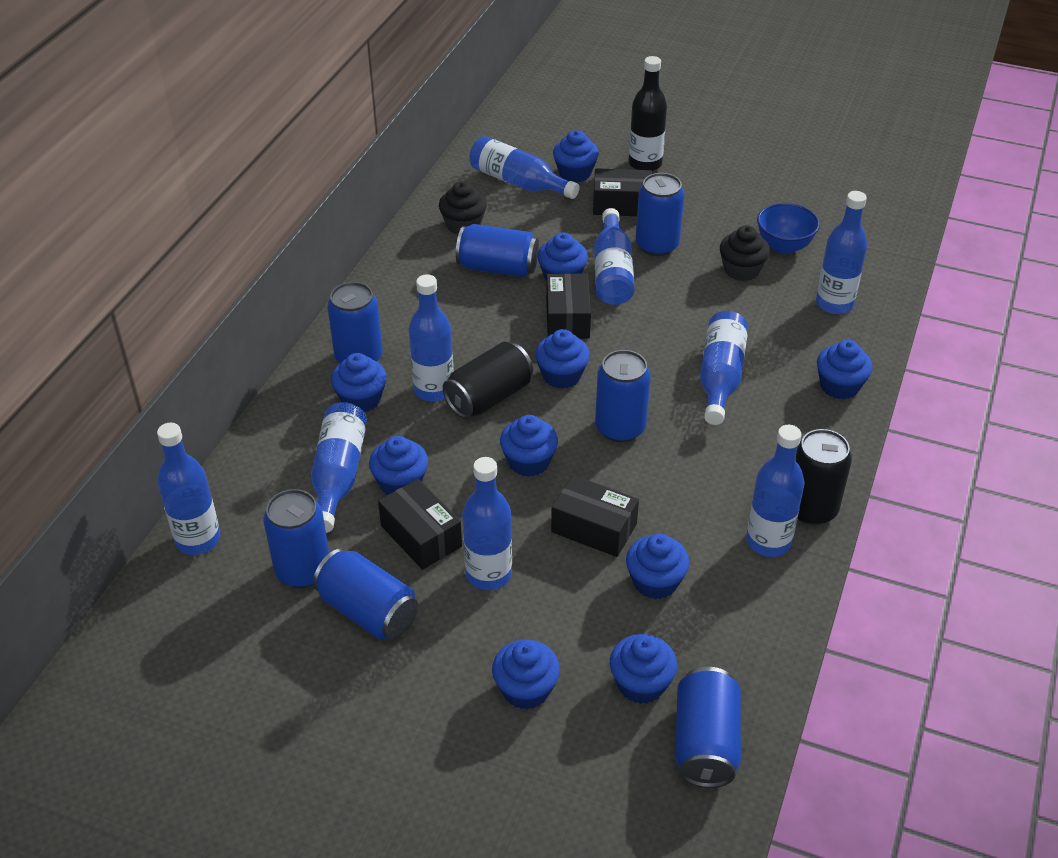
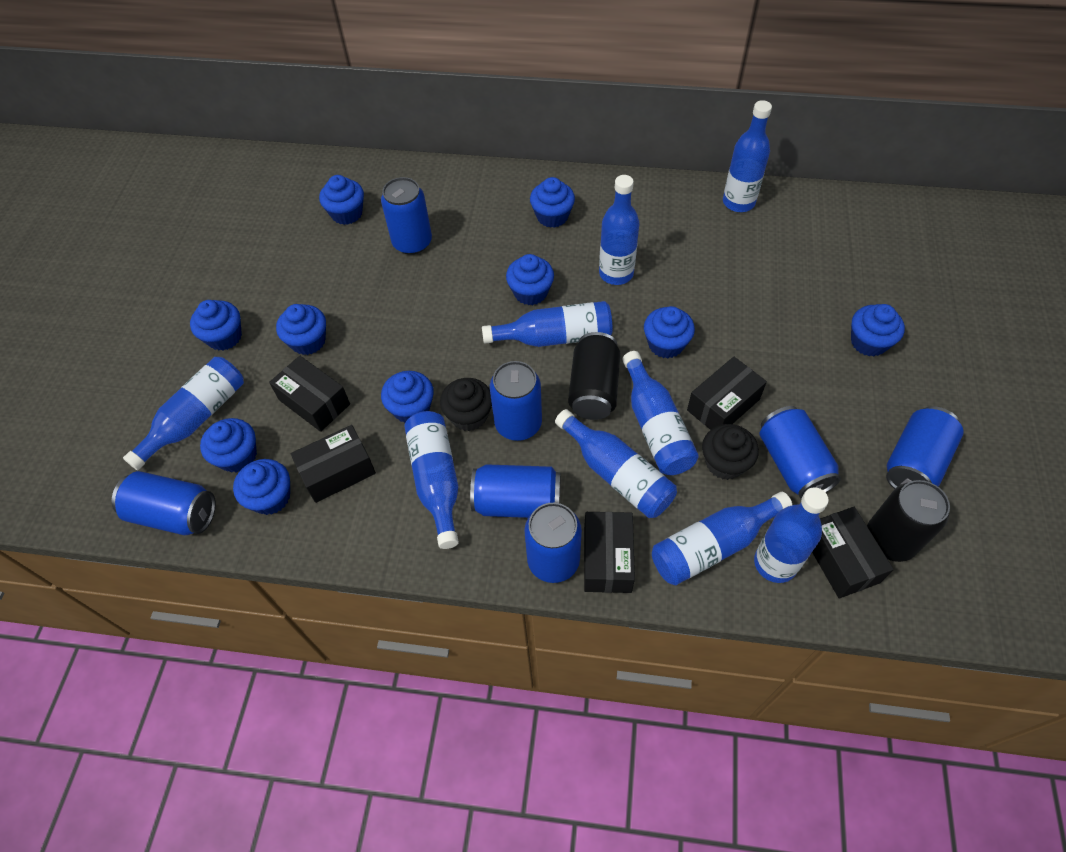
black bottle: 1 -> 0
black box: 4 -> 5
blue bowl: 1 -> 0

